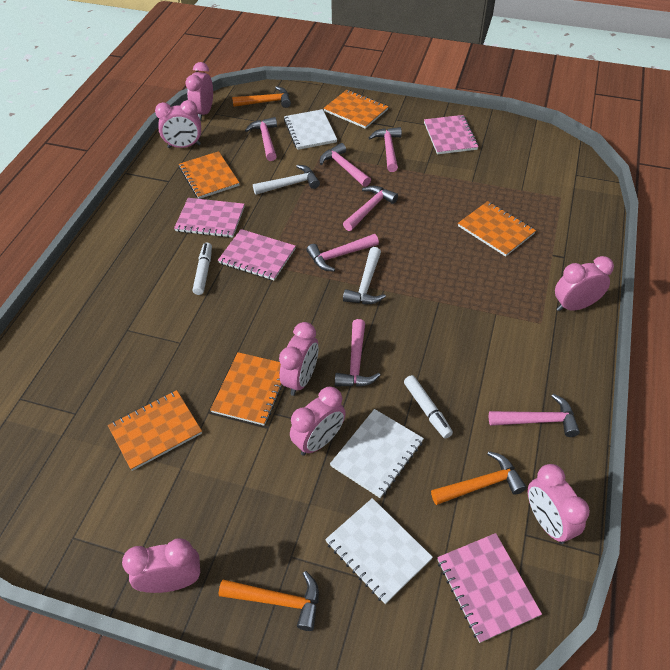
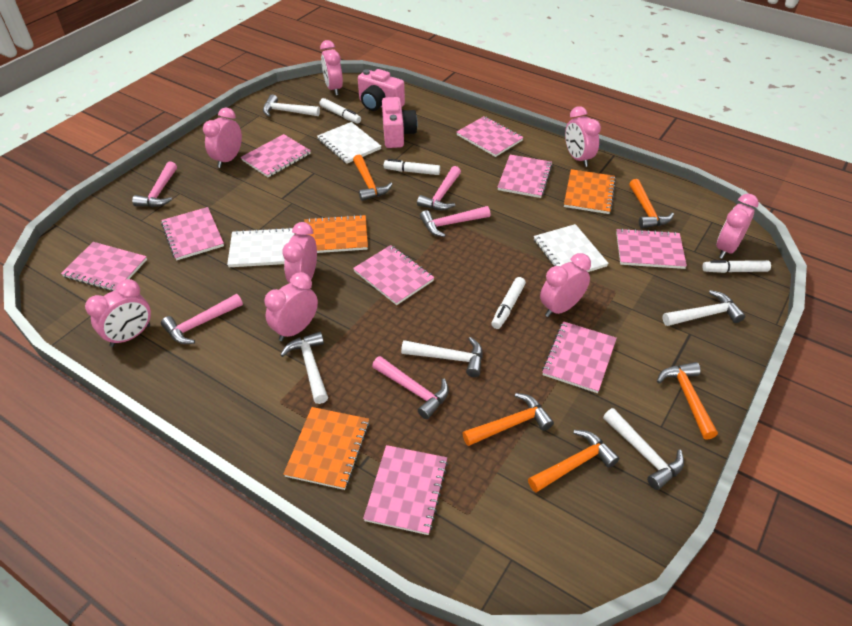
orange hammer: 3 -> 5
orange notebook: 5 -> 3
pink camera: 0 -> 2
pink clock: 7 -> 8
pink hammer: 7 -> 5
pink notebook: 4 -> 9
white hammer: 2 -> 5
white marker: 2 -> 4

